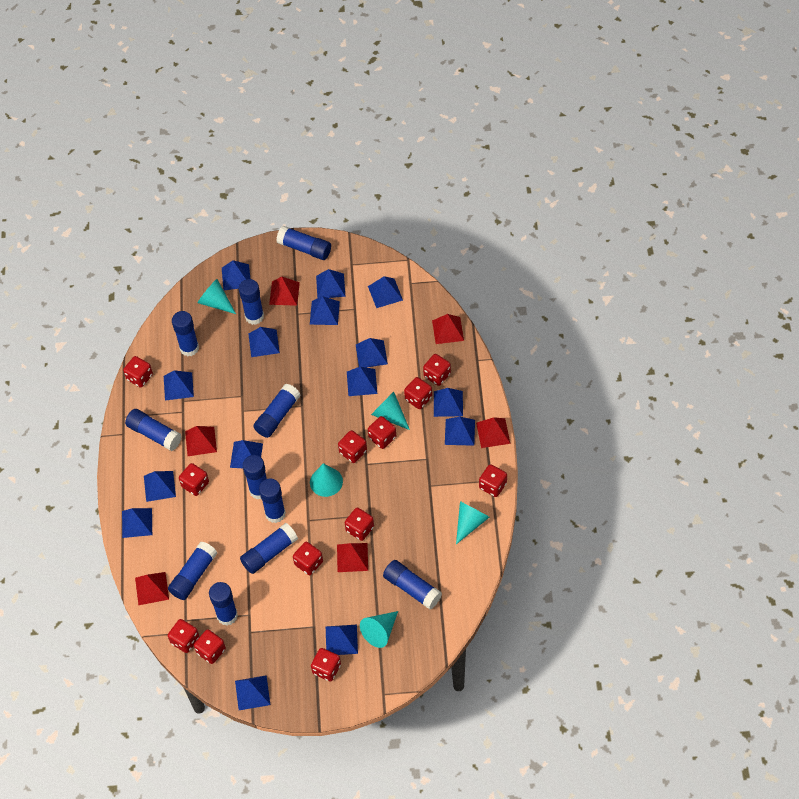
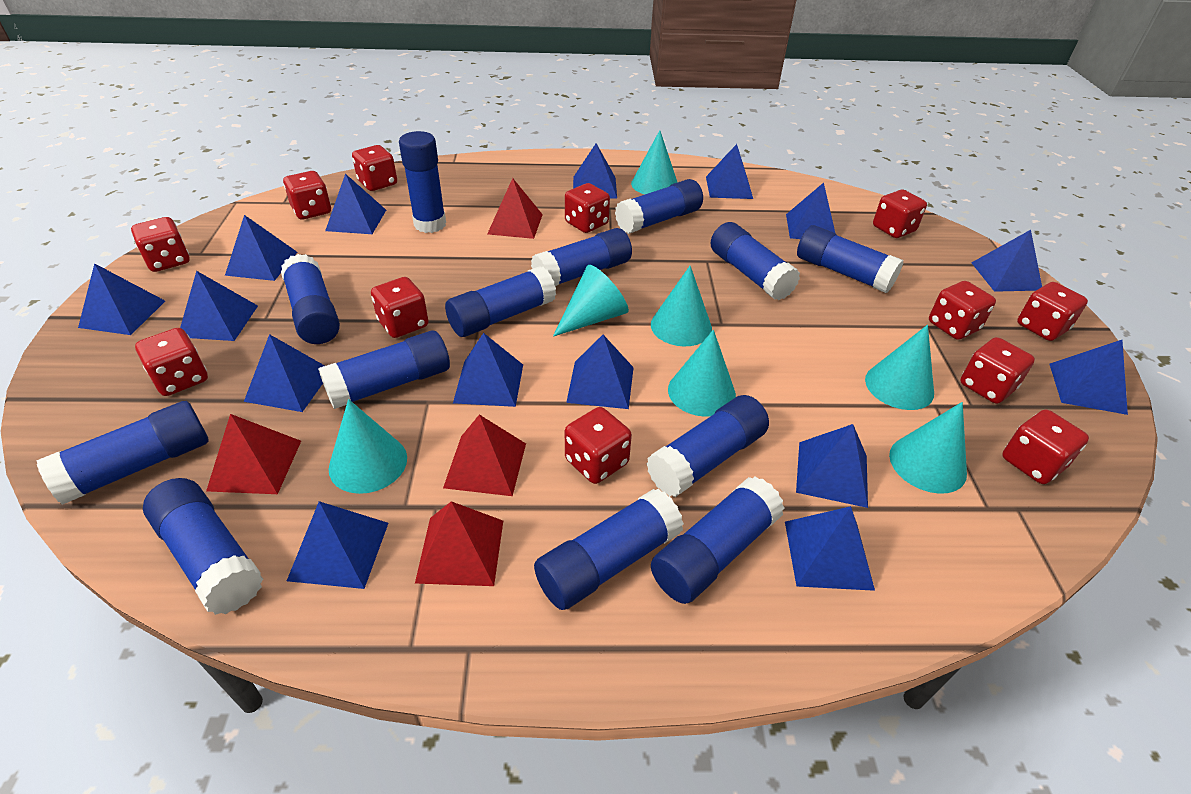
blue glue stick: 11 -> 13
red pyramid: 6 -> 4
turquoise cone: 5 -> 7

